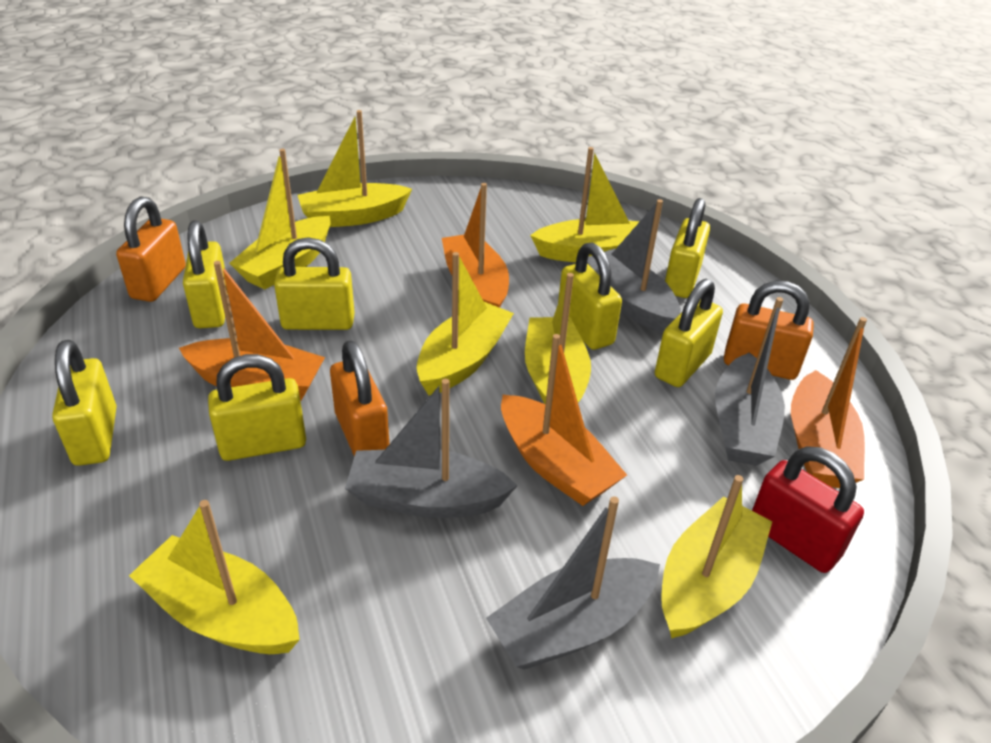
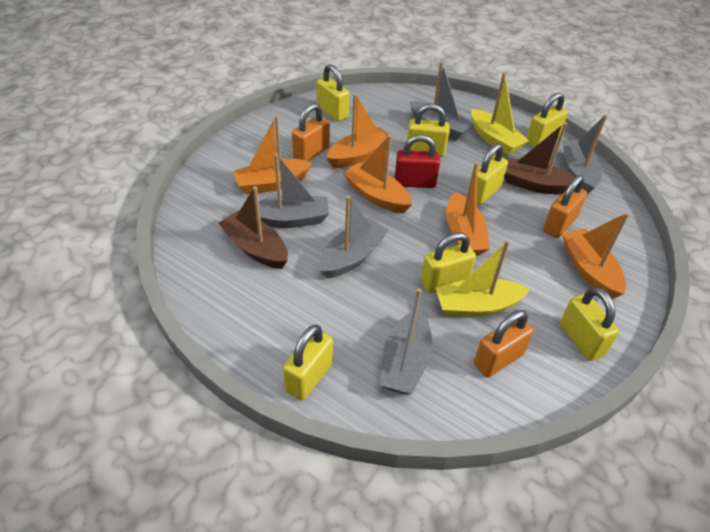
brown boat: 0 -> 2
grey boat: 4 -> 5
orange boat: 4 -> 5
yellow boat: 7 -> 2

